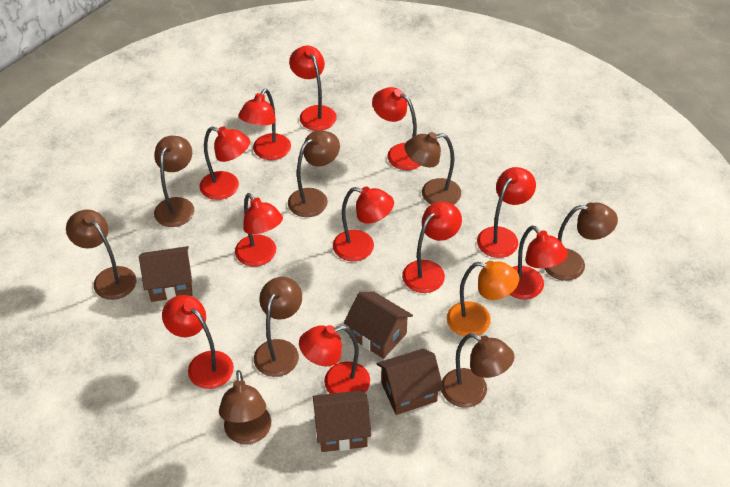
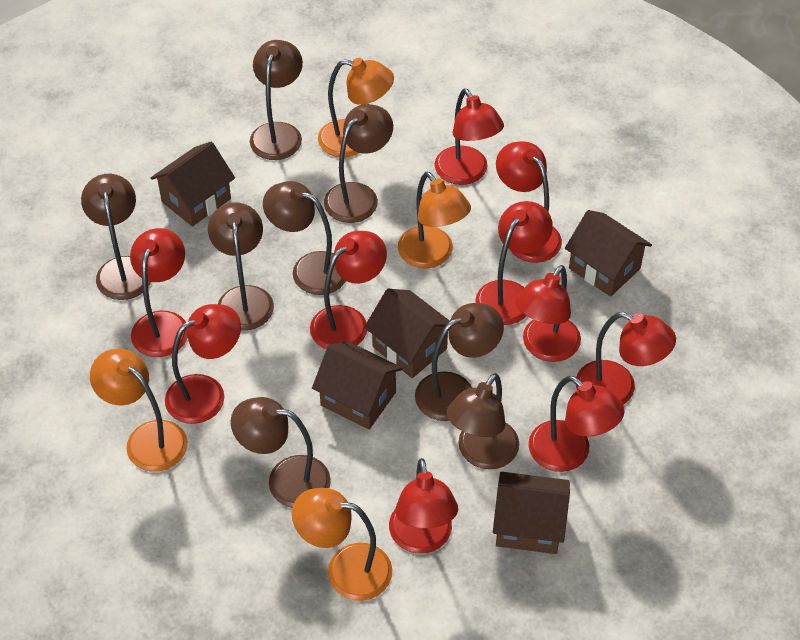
brown house: 4 -> 5
orange lamp: 1 -> 4
red lamp: 11 -> 10

